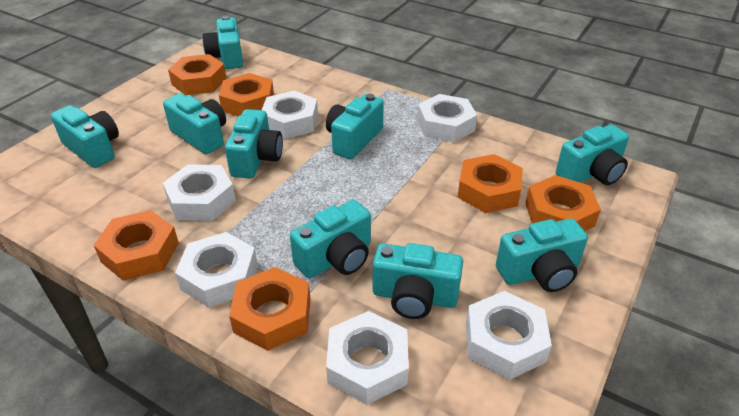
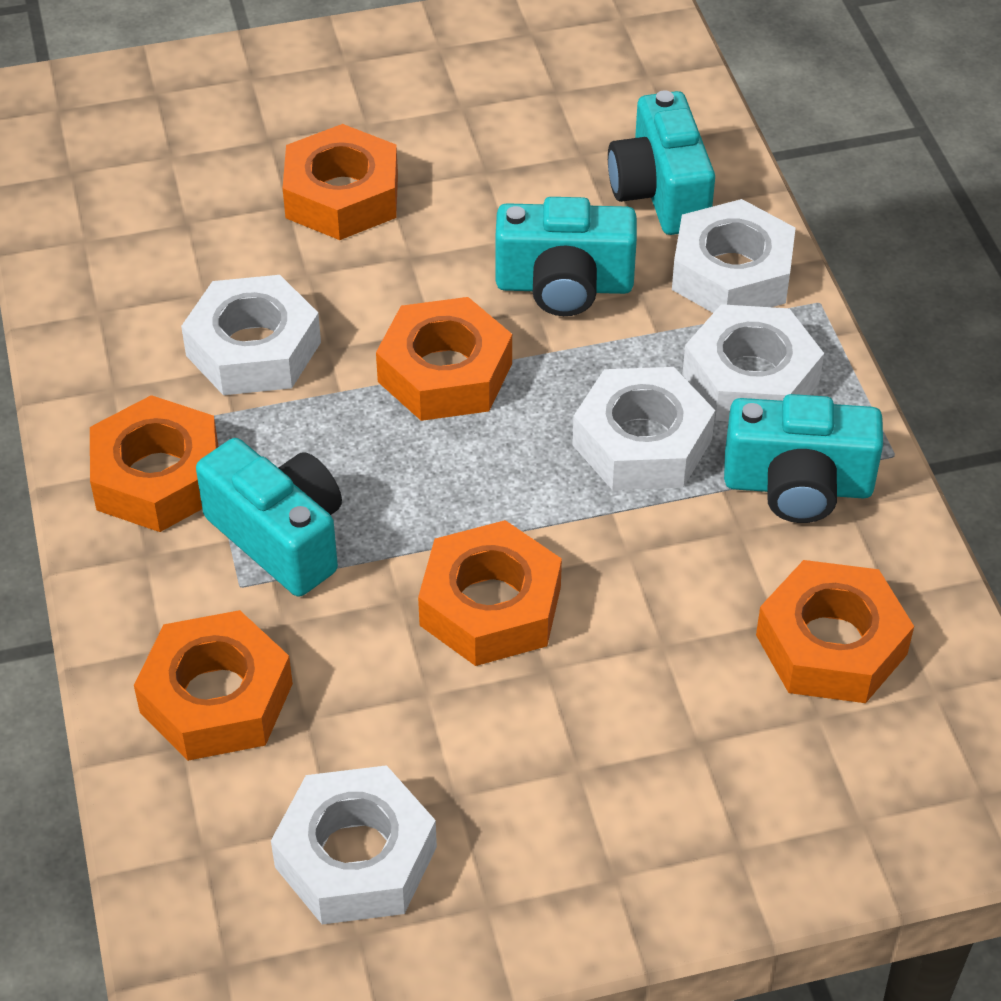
turquoise camera: 9 -> 4
white nut: 6 -> 5

